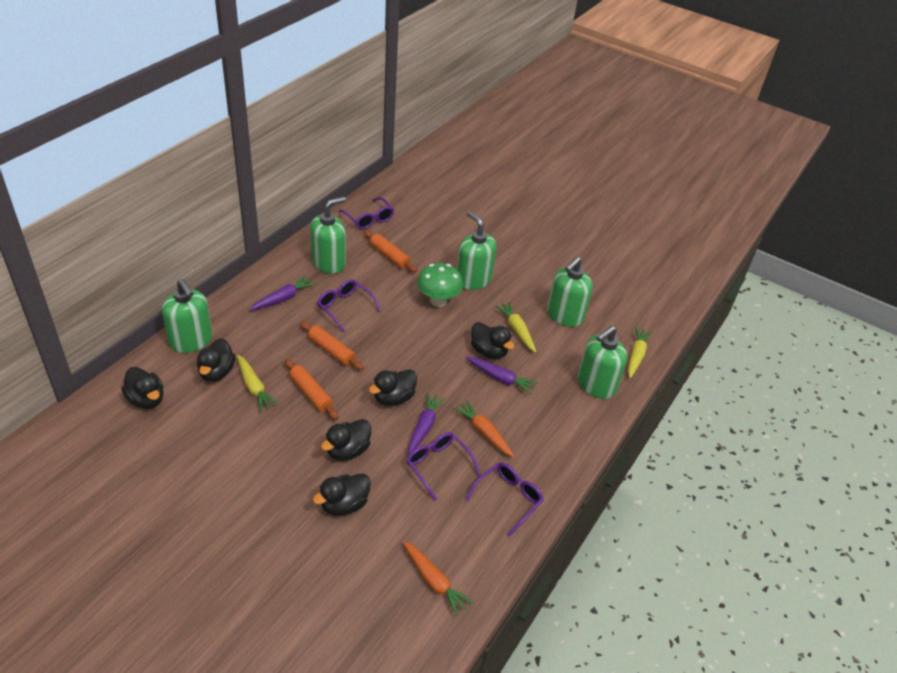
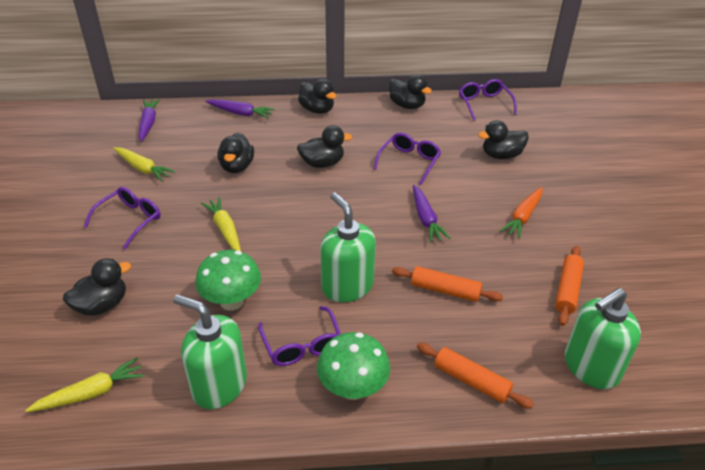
green mushroom: 1 -> 2
green soap dispenser: 5 -> 3
orange carrot: 2 -> 1

